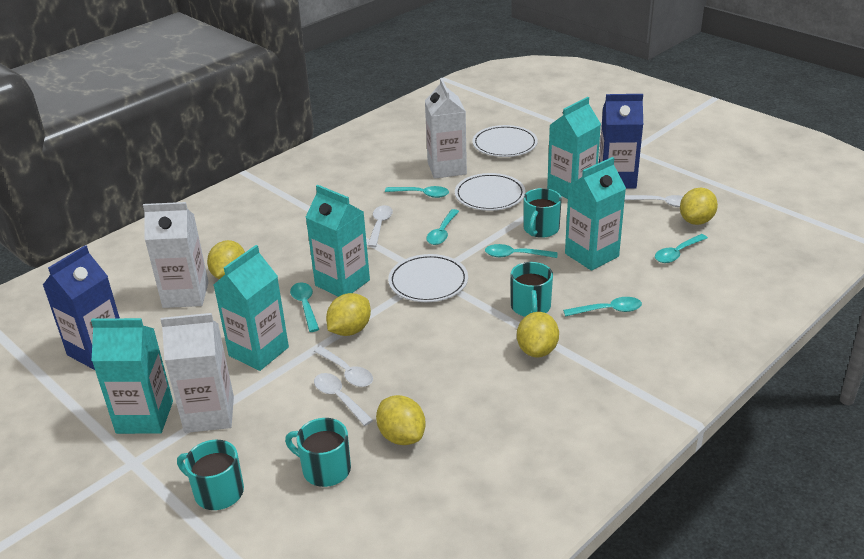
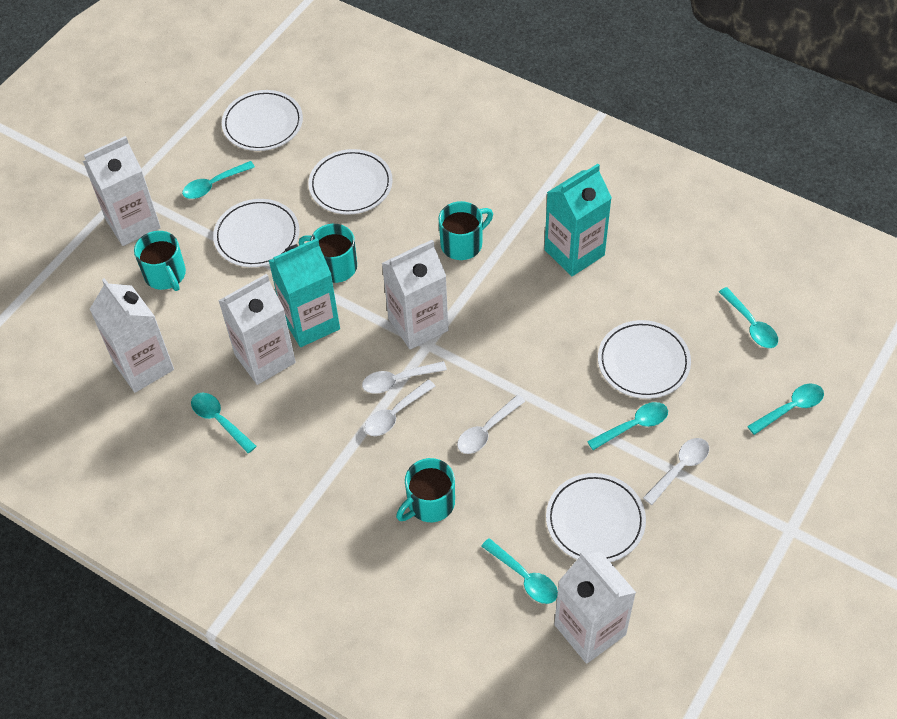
blue carton: 2 -> 0
turquoise carton: 5 -> 2
white carton: 3 -> 5
white plate: 3 -> 5
yellow lemon: 5 -> 0

